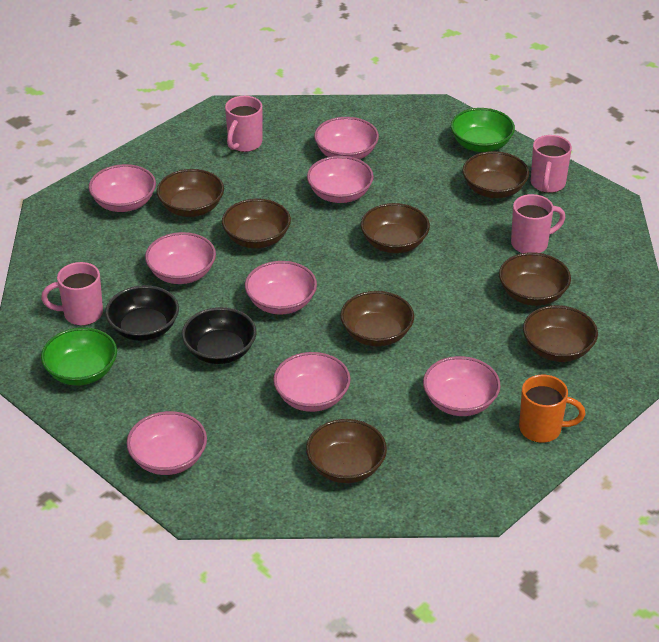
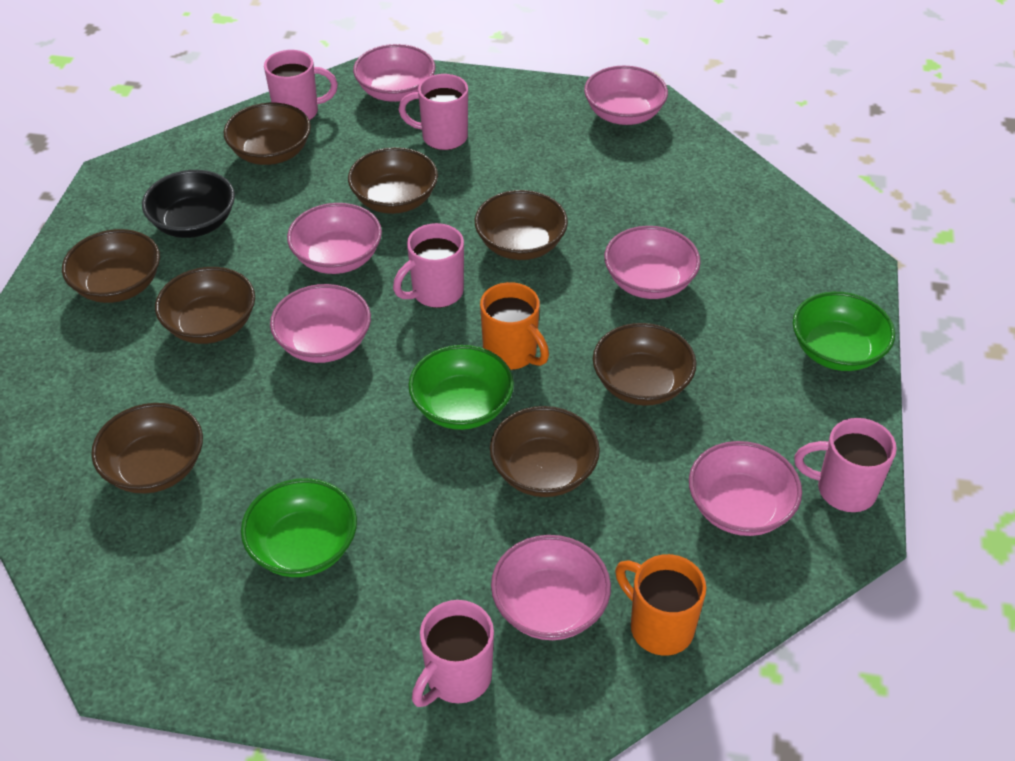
black bowl: 2 -> 1
green bowl: 2 -> 3
orange mug: 1 -> 2
pink bowl: 8 -> 7
pink mug: 4 -> 5

